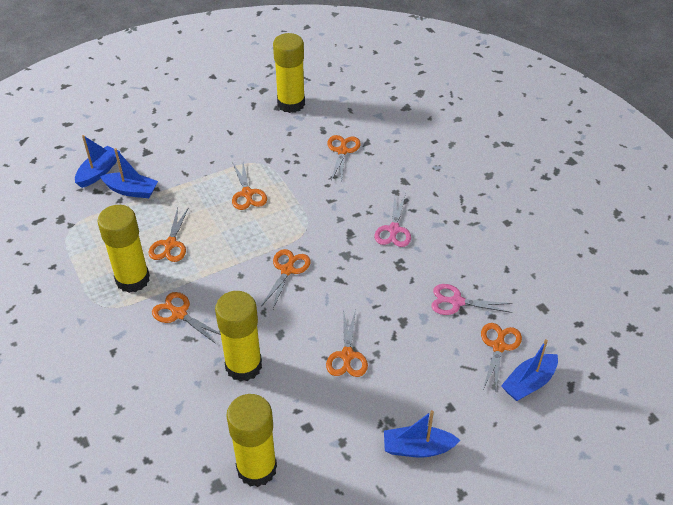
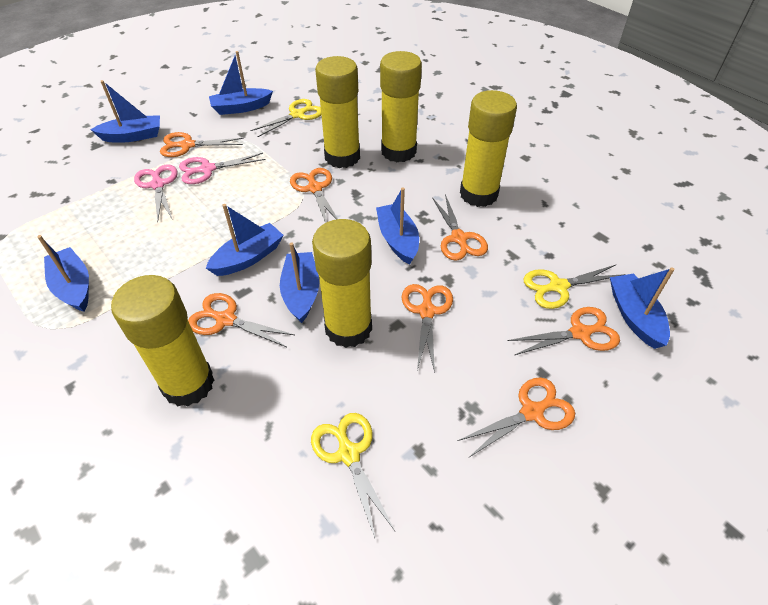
blue boat: 4 -> 7
yellow glue stick: 4 -> 5
yellow scissors: 0 -> 3

